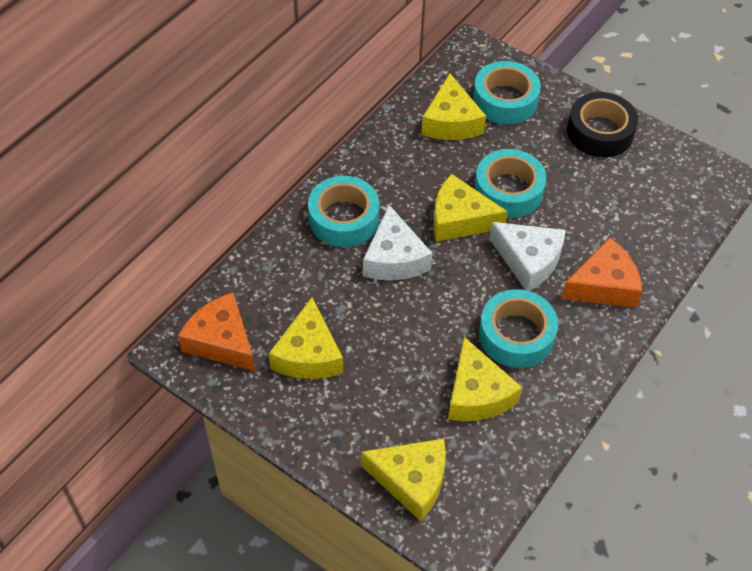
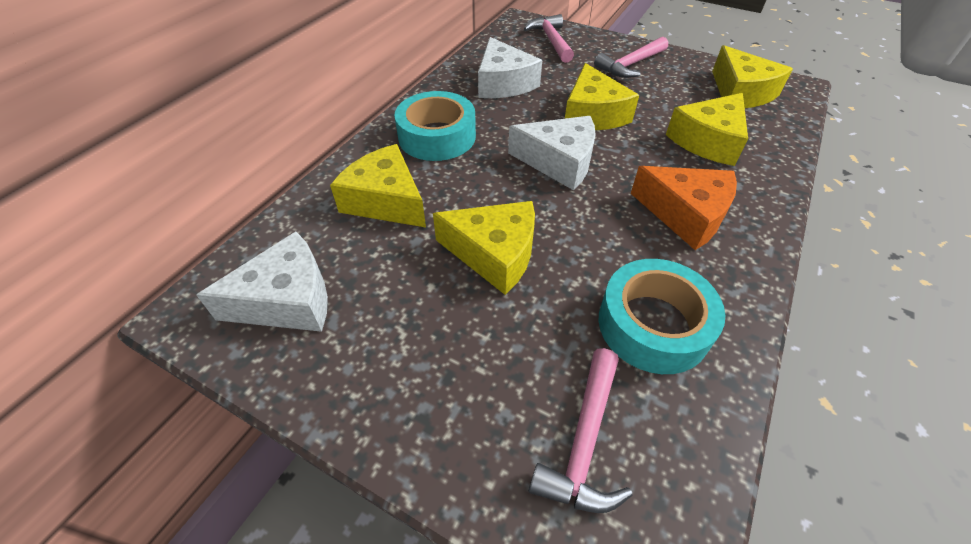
black tape: 1 -> 0
orange cheese: 2 -> 1
pink hammer: 0 -> 3
turquoise tape: 4 -> 2
white cheese: 2 -> 3

